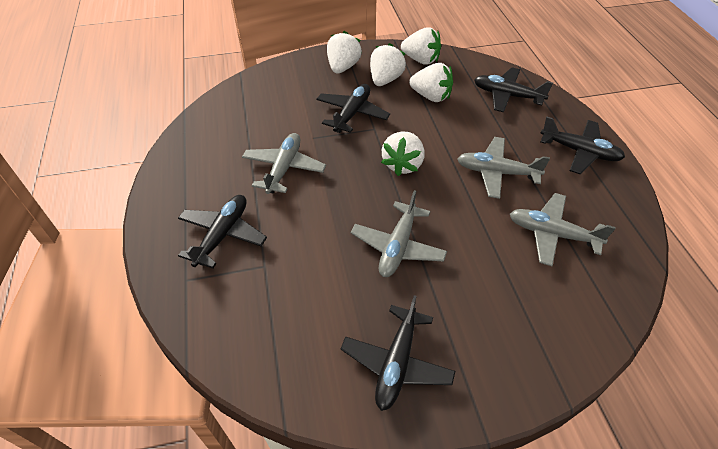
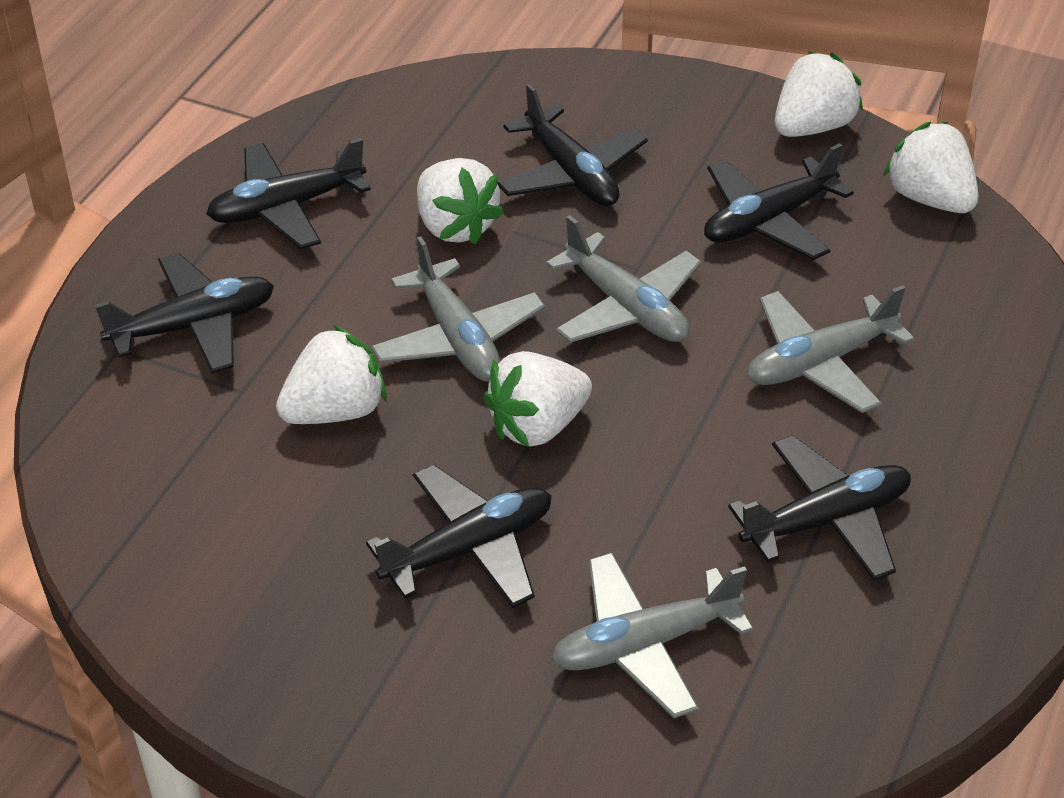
black plane: 5 -> 6

